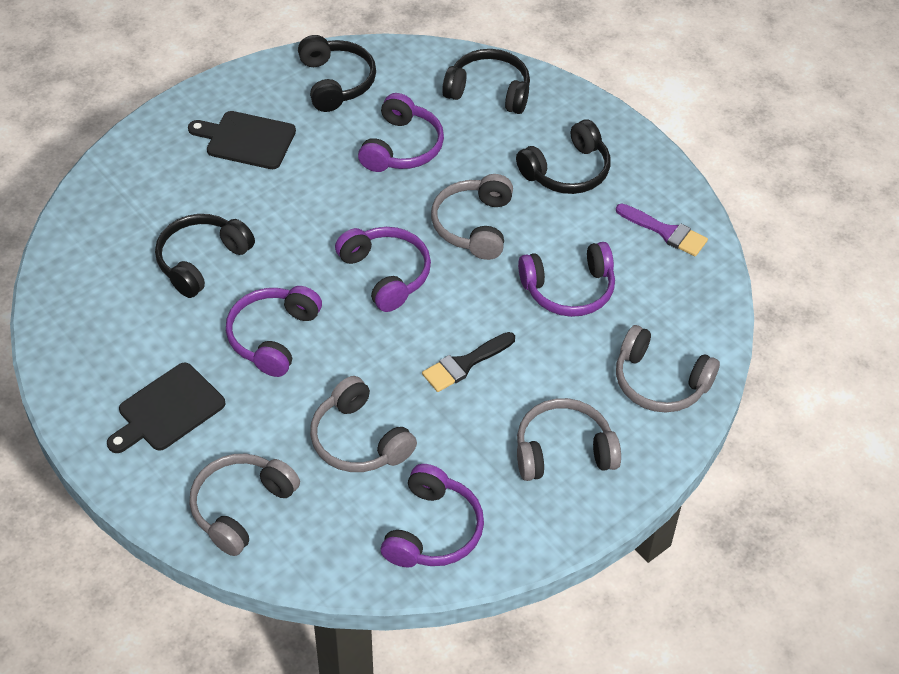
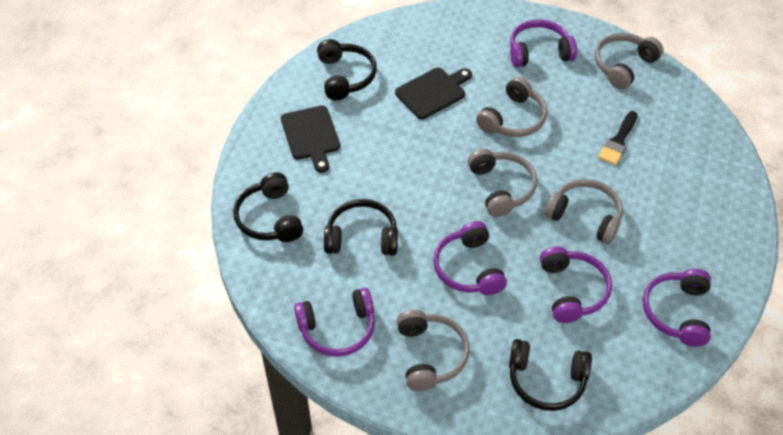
purple brush: 1 -> 0

